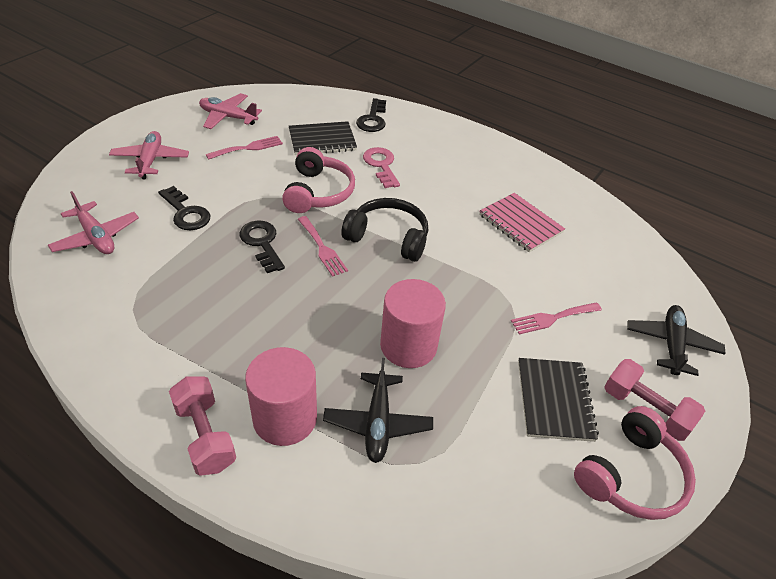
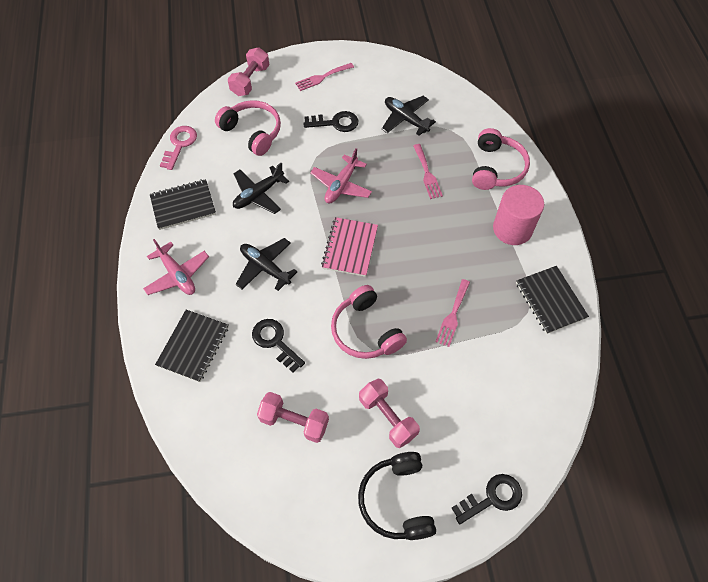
black notebook: 2 -> 3
black plane: 2 -> 3
pink cylinder: 2 -> 1
pink dumbbell: 2 -> 3
pink headphones: 2 -> 3
pink plane: 3 -> 2

